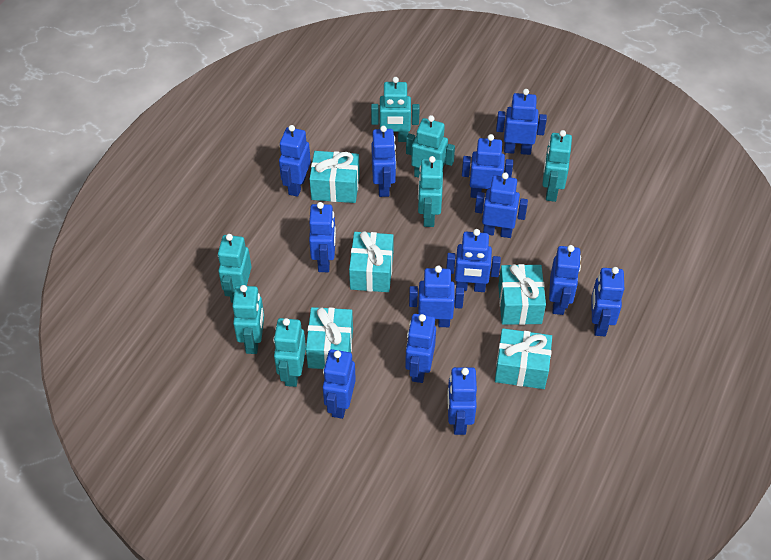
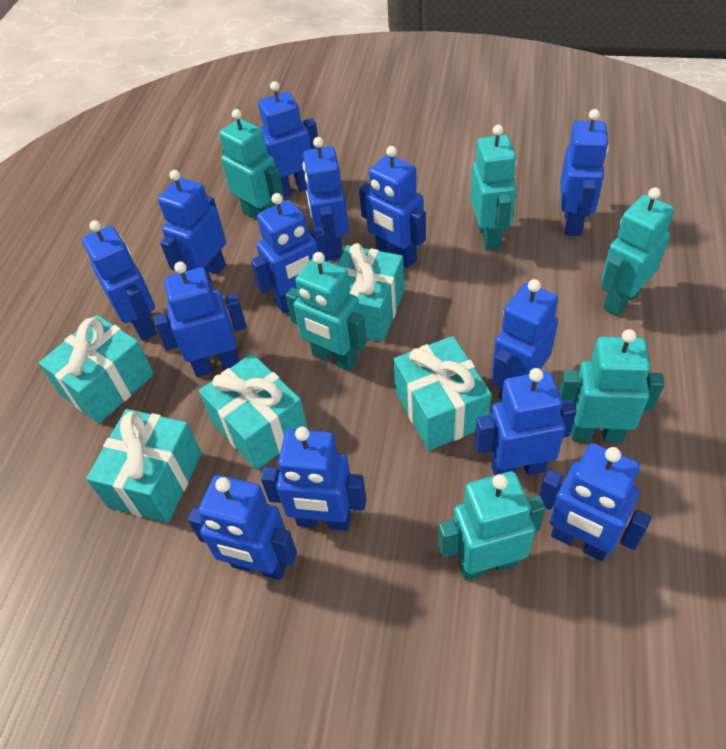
turquoise robot: 7 -> 6

